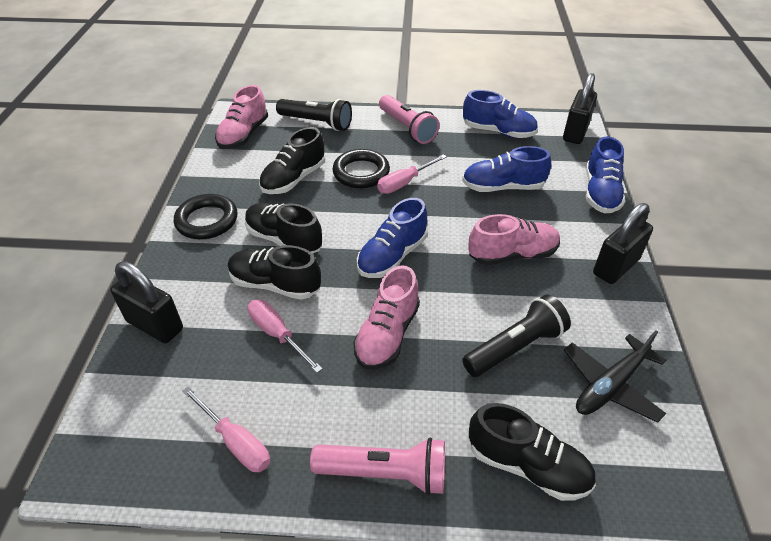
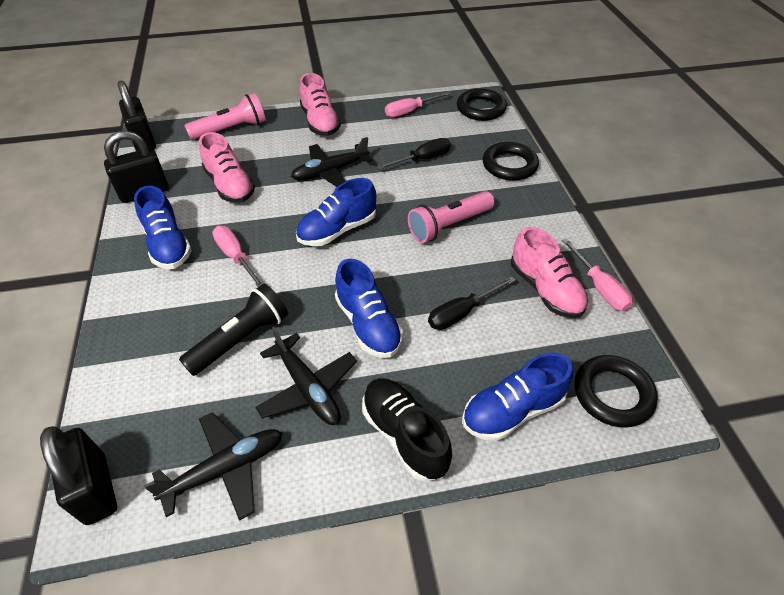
black flashlight: 2 -> 1
black plane: 1 -> 3
black ring: 2 -> 3
black screwdriver: 0 -> 2
black shoe: 4 -> 1

